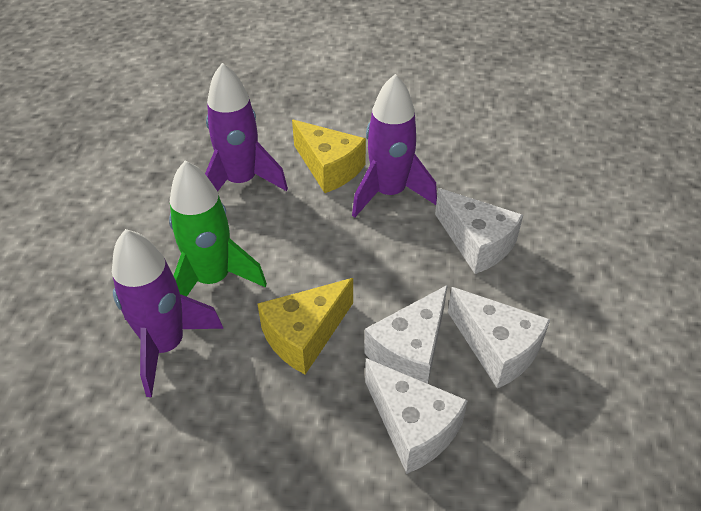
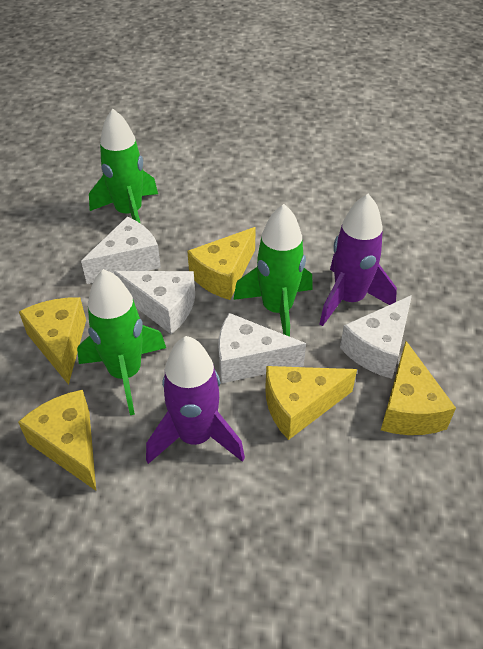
green rocket: 1 -> 3
purple rocket: 3 -> 2
yellow cheese: 2 -> 5

